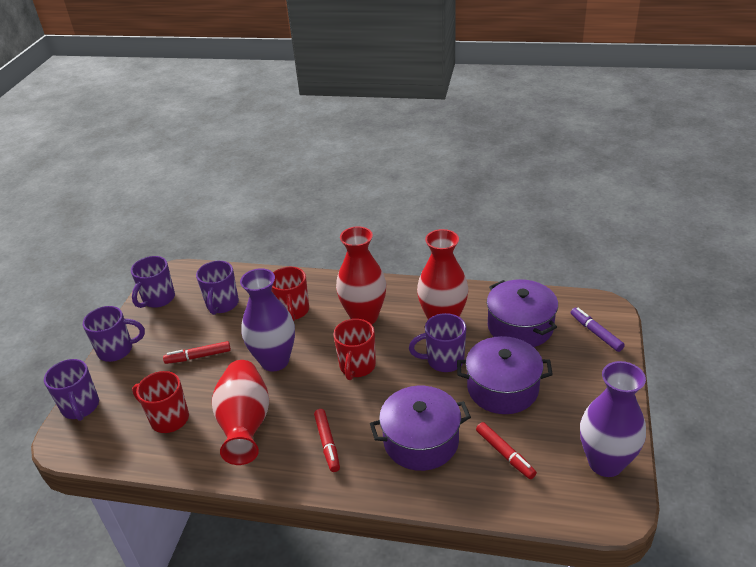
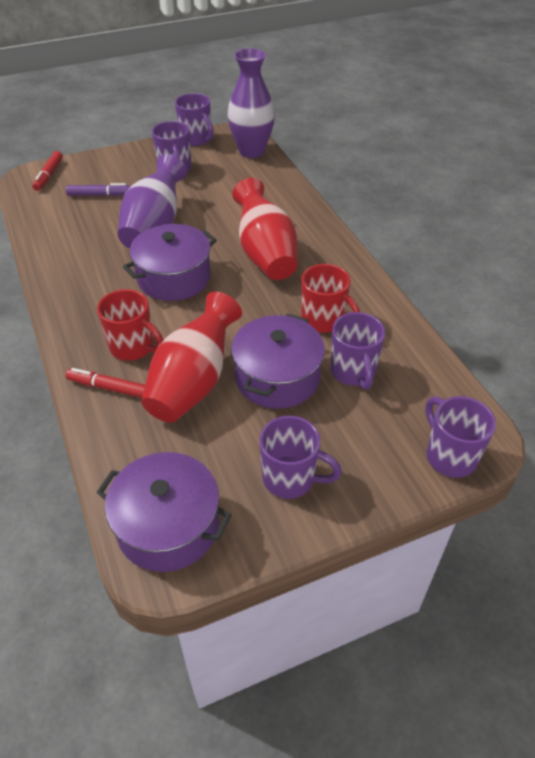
red marker: 3 -> 2
red mug: 3 -> 2
red vase: 3 -> 2

